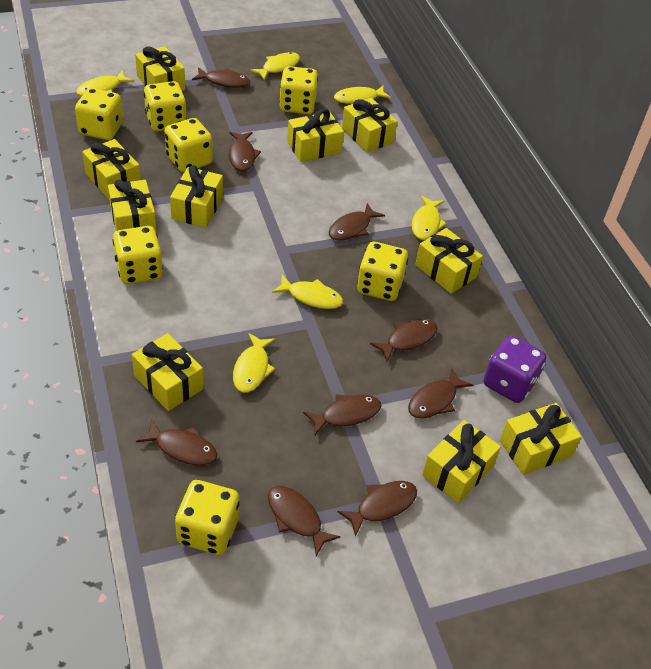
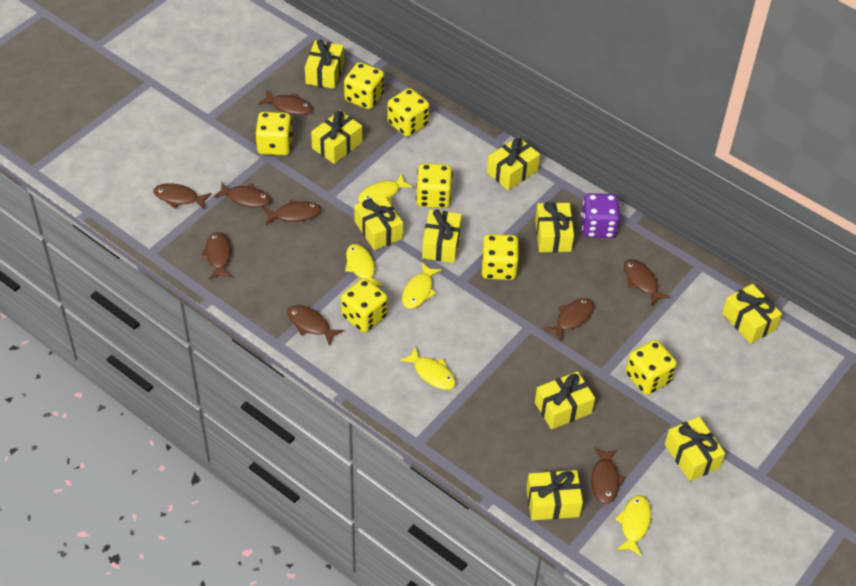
yellow fish: 6 -> 5

